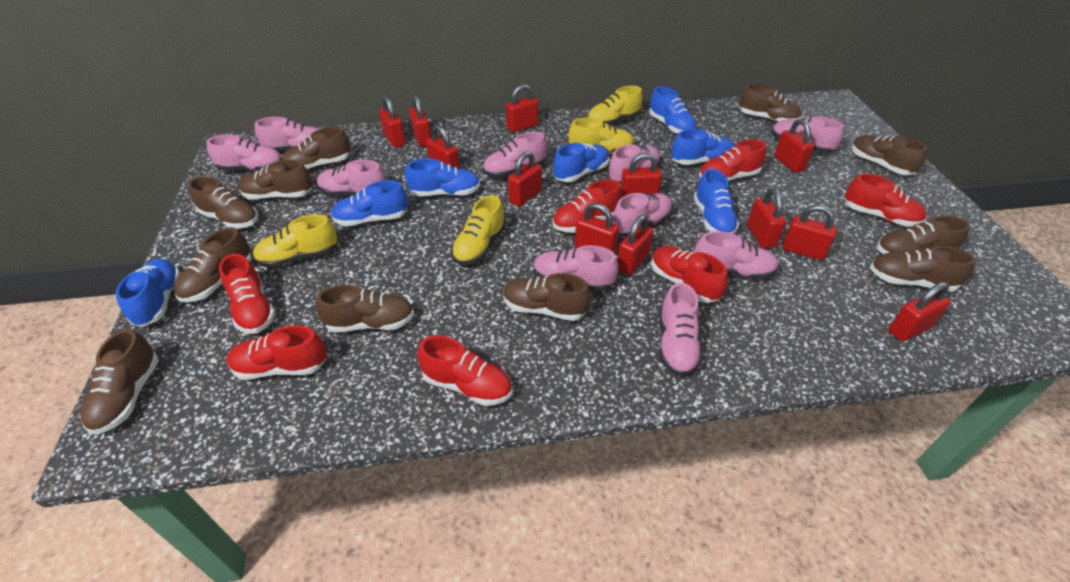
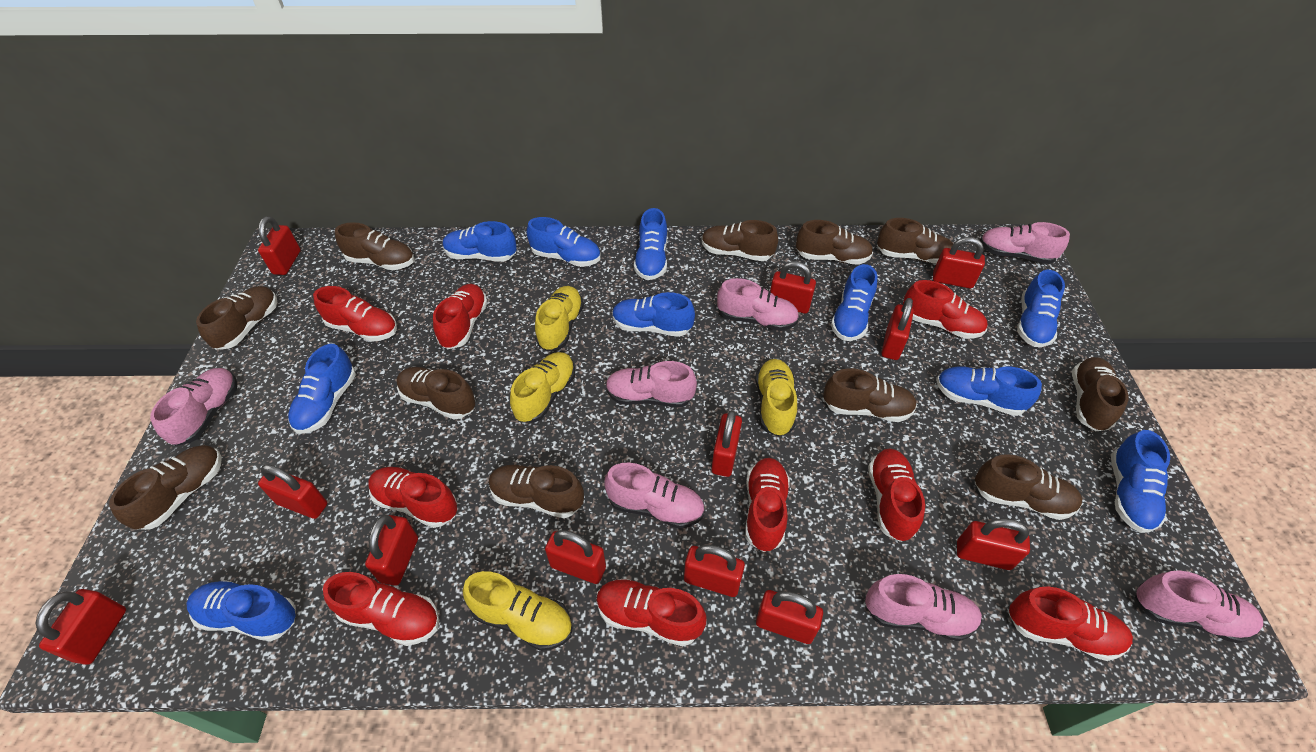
blue shoe: 7 -> 10
pink shoe: 10 -> 7
red shoe: 7 -> 9

